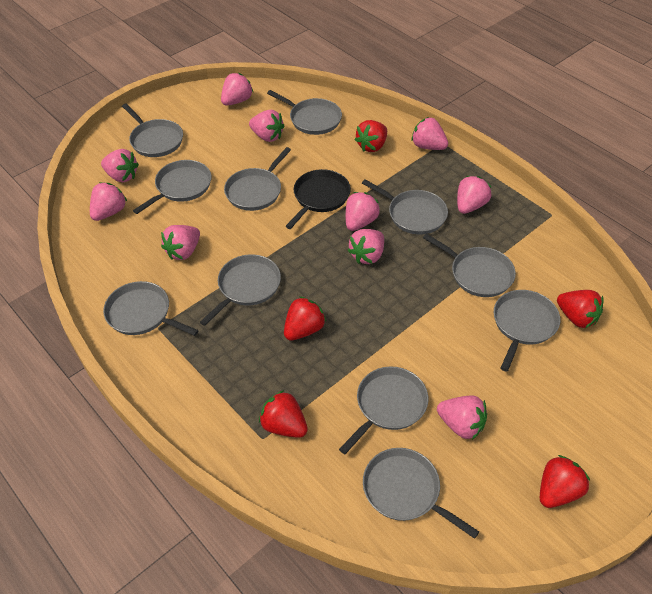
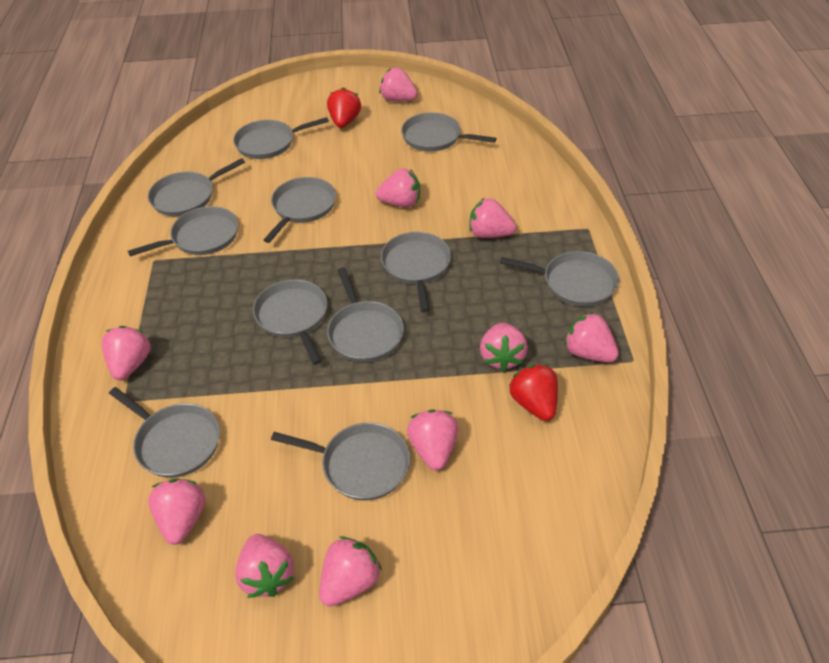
black pan: 1 -> 0
red strawberry: 5 -> 2

